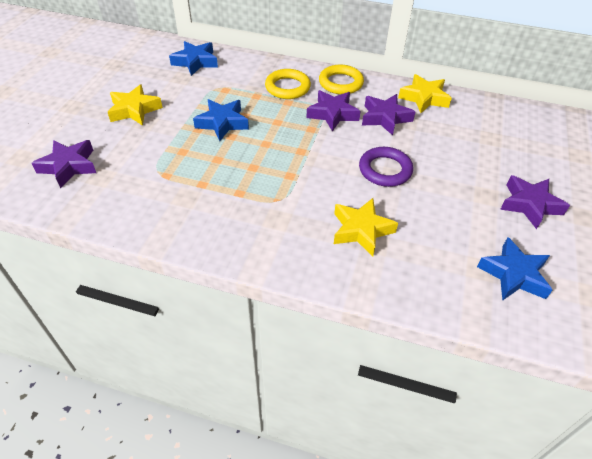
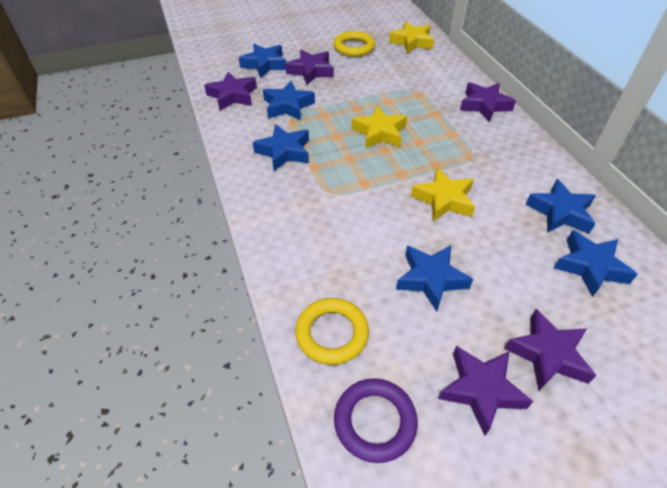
blue star: 3 -> 6
purple star: 4 -> 5

